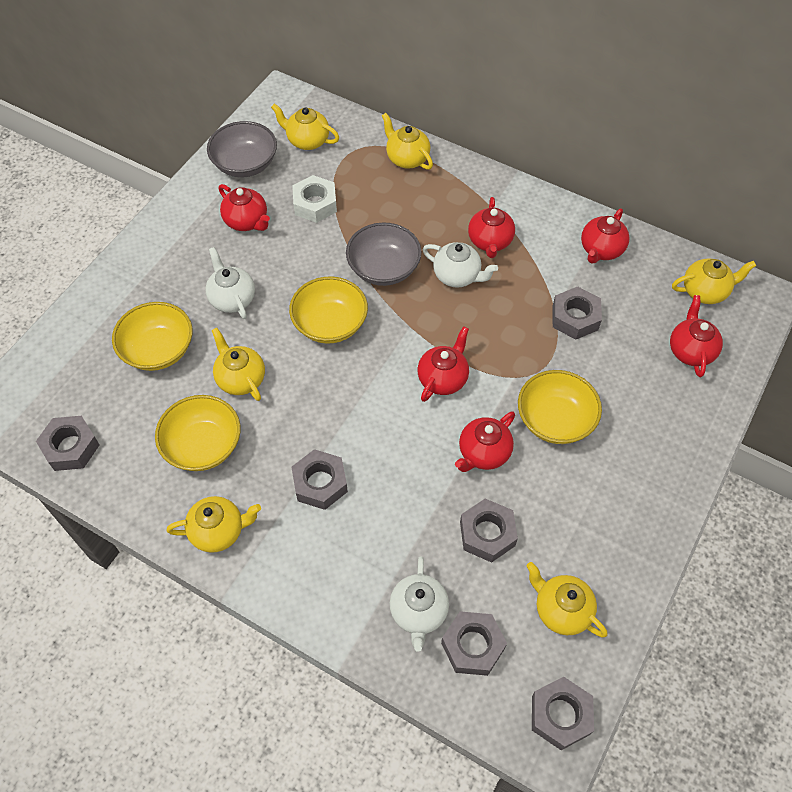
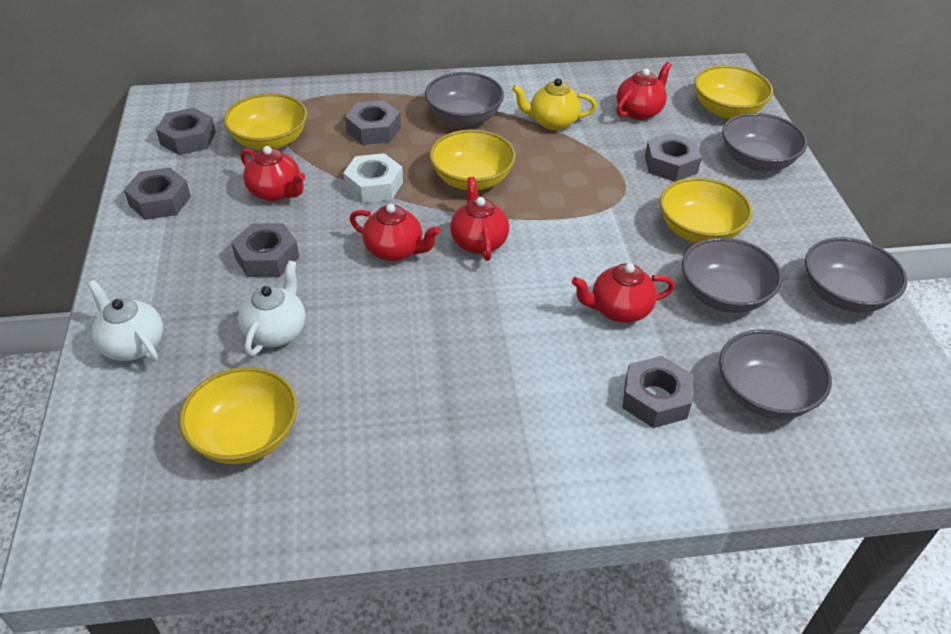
grey bowl: 2 -> 5
red teapot: 6 -> 5
white teapot: 3 -> 2
yellow bowl: 4 -> 5
yellow teapot: 6 -> 1

